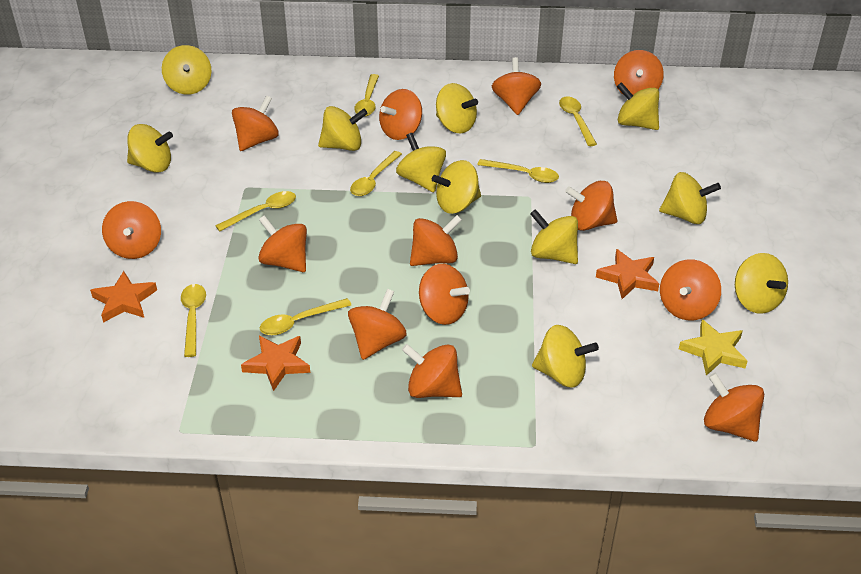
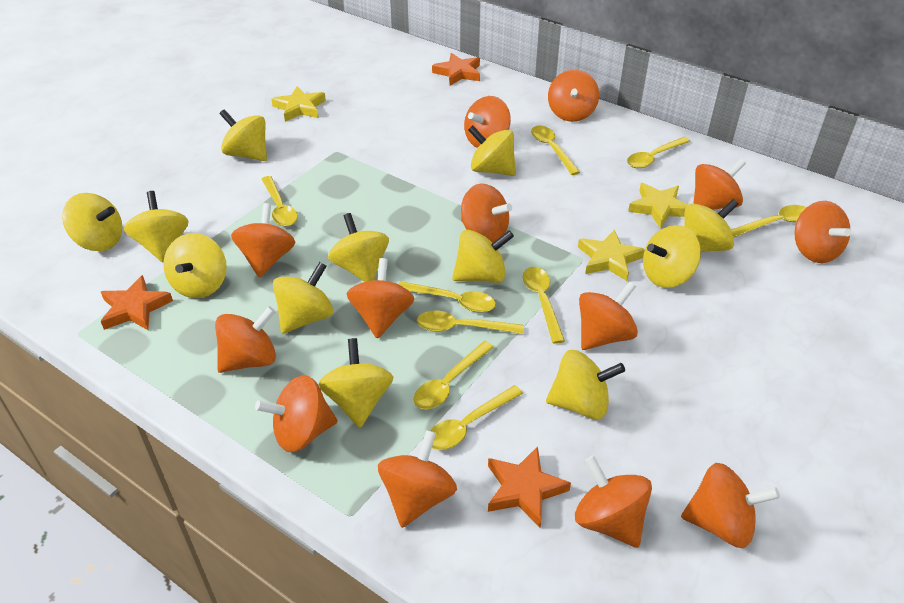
yellow spinning top: 11 -> 12
yellow spoon: 7 -> 9
yellow star: 1 -> 3

